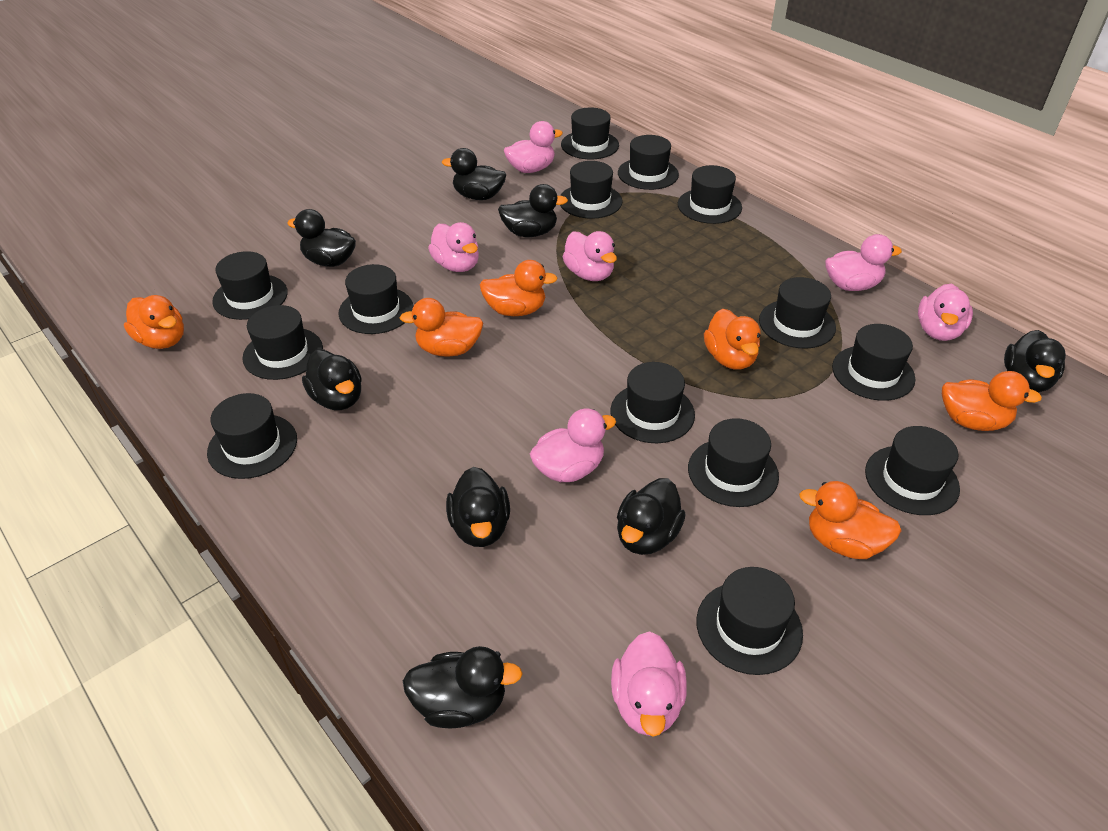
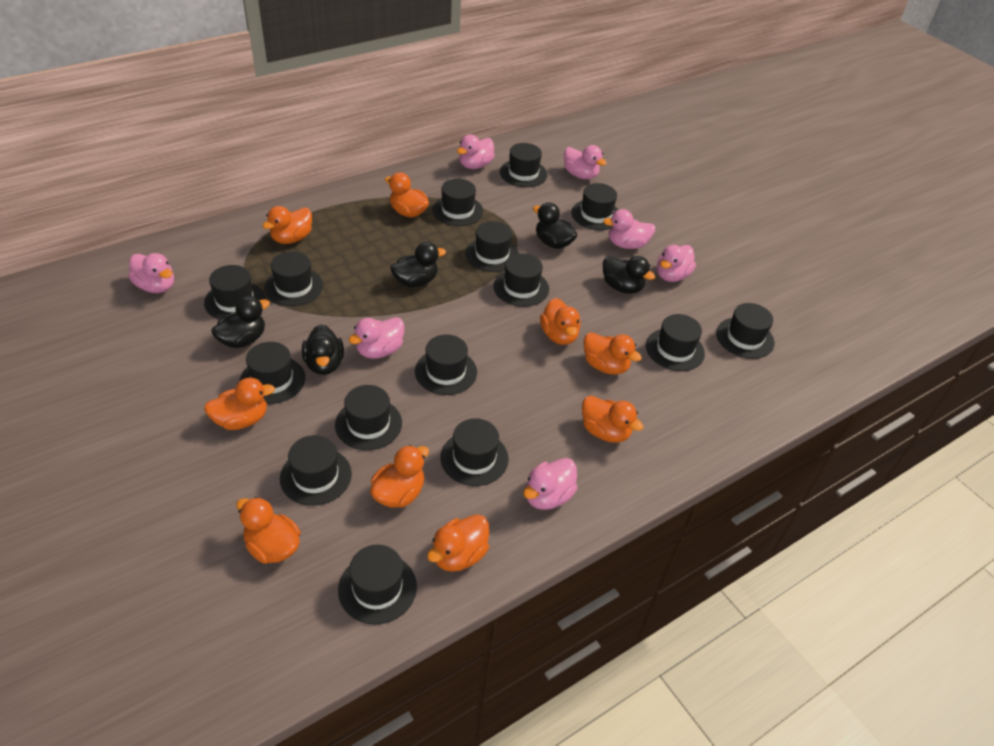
black duck: 8 -> 5
black hat: 14 -> 15
orange duck: 6 -> 9

